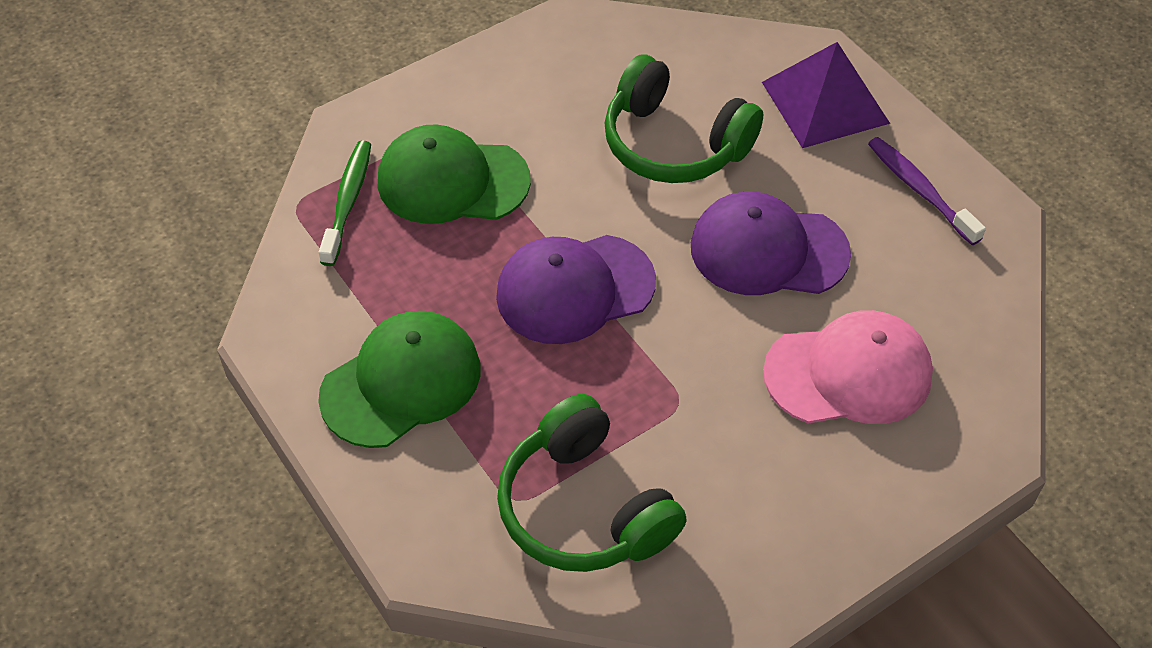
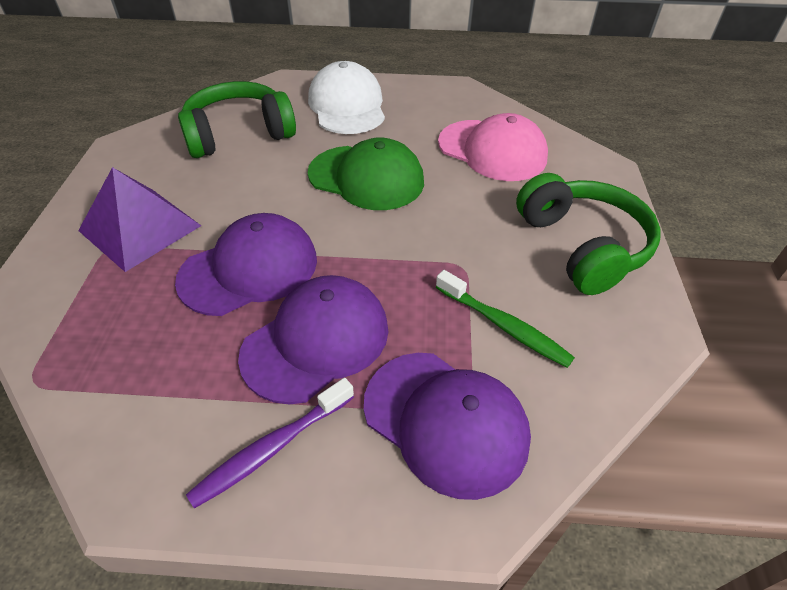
green cap: 2 -> 1
purple cap: 2 -> 3
white cap: 0 -> 1

